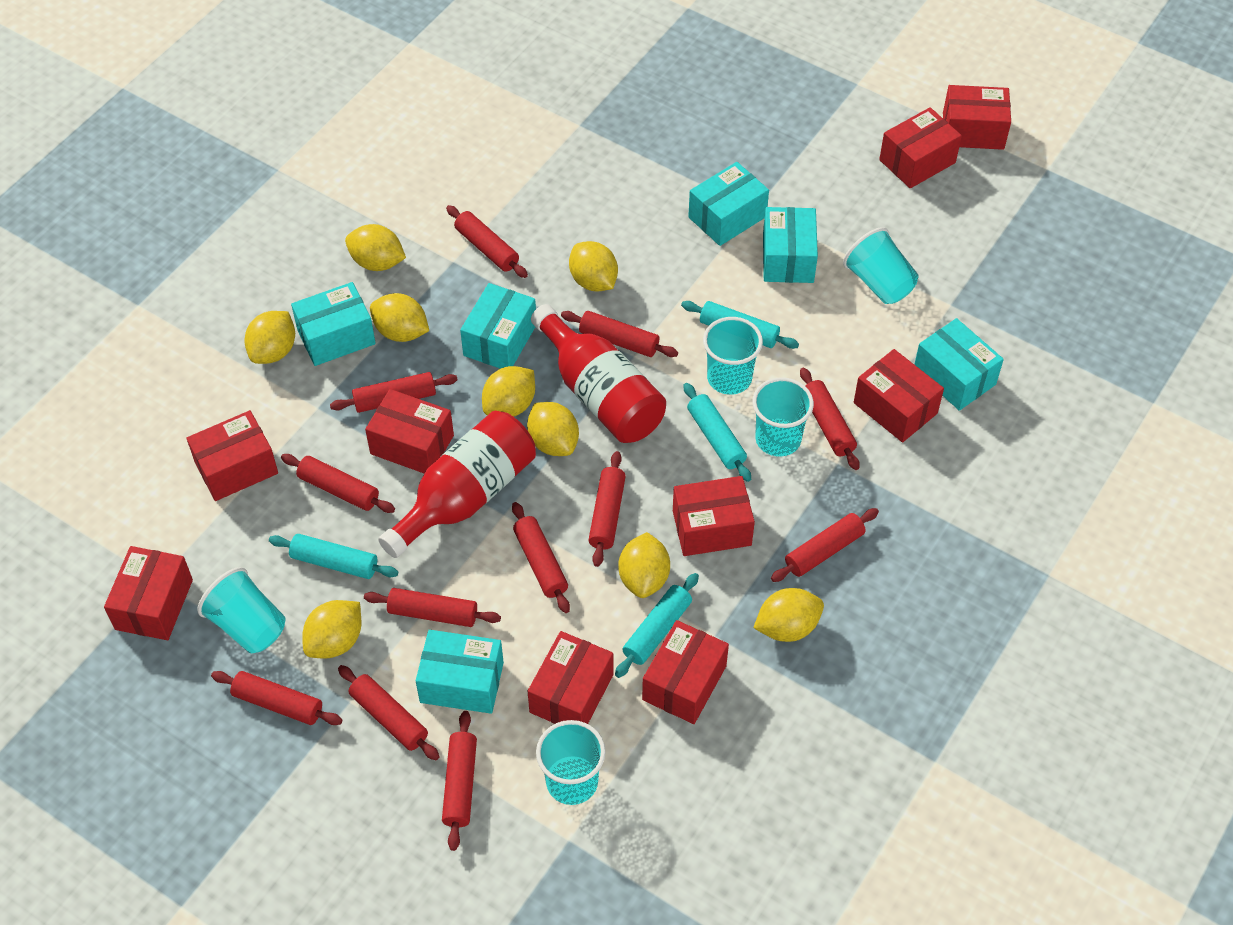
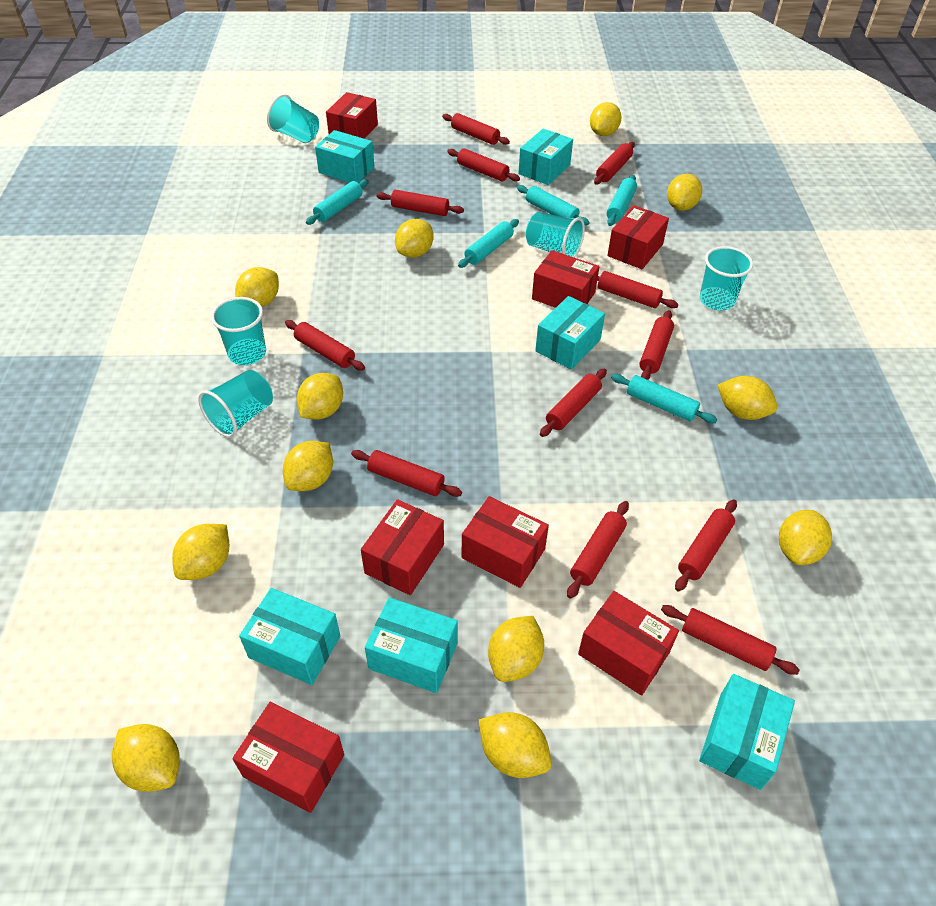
red bottle: 2 -> 0
red box: 9 -> 7
turquoise rolling pin: 4 -> 5
yellow lemon: 9 -> 12

